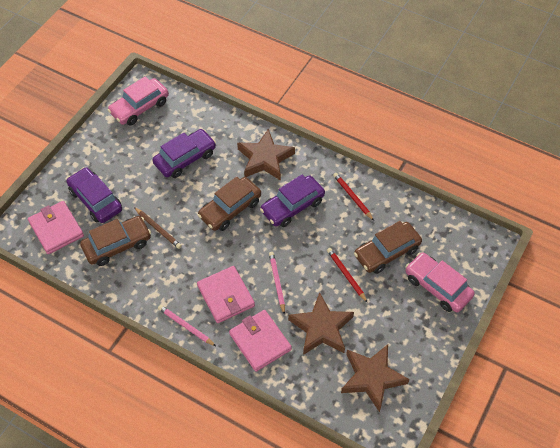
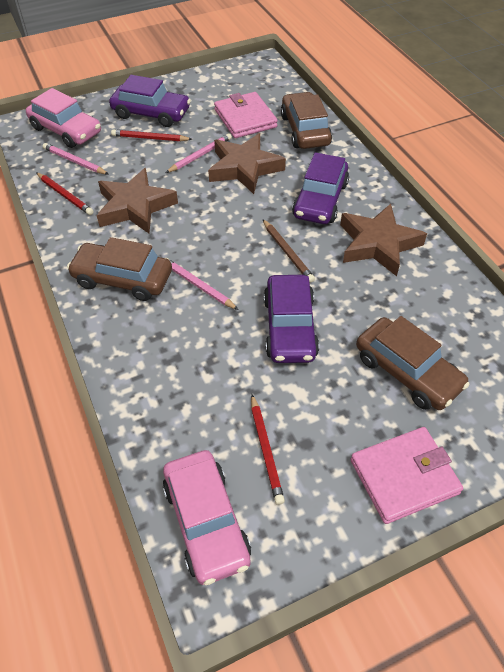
pink pencil: 2 -> 3
pink wallet: 3 -> 2
red pencil: 2 -> 3

